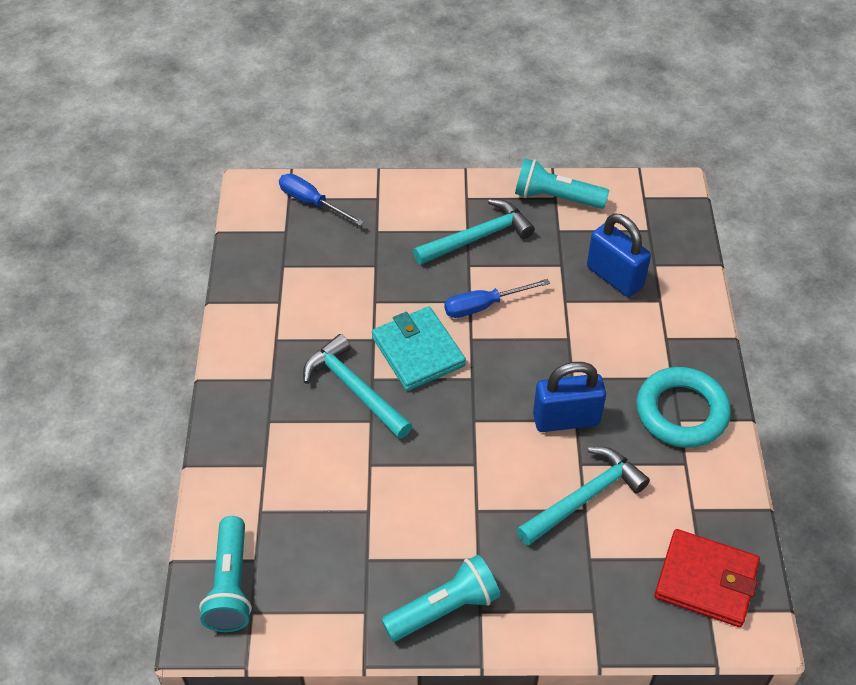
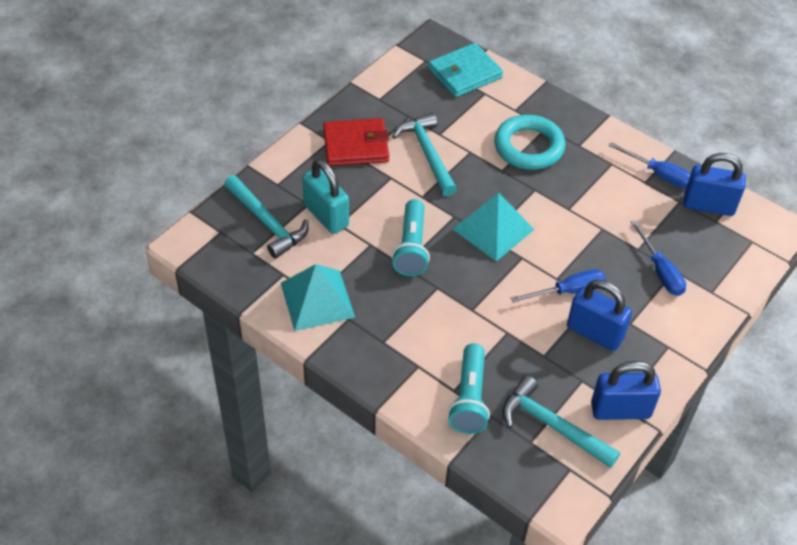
blue padlock: 2 -> 3
blue screwdriver: 2 -> 3
turquoise flashlight: 3 -> 2
turquoise padlock: 0 -> 1
turquoise pyramid: 0 -> 2

